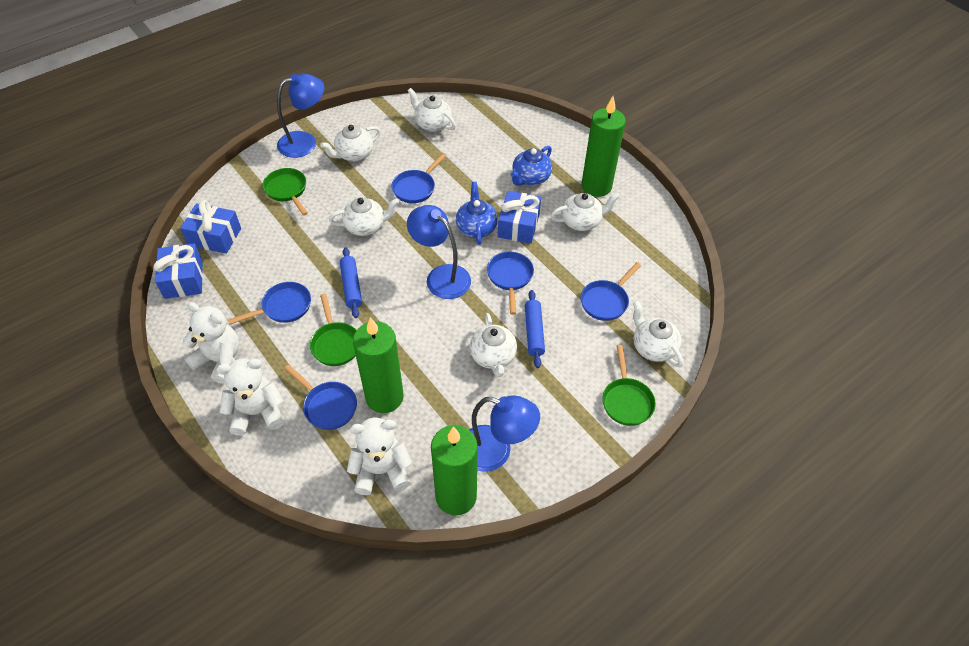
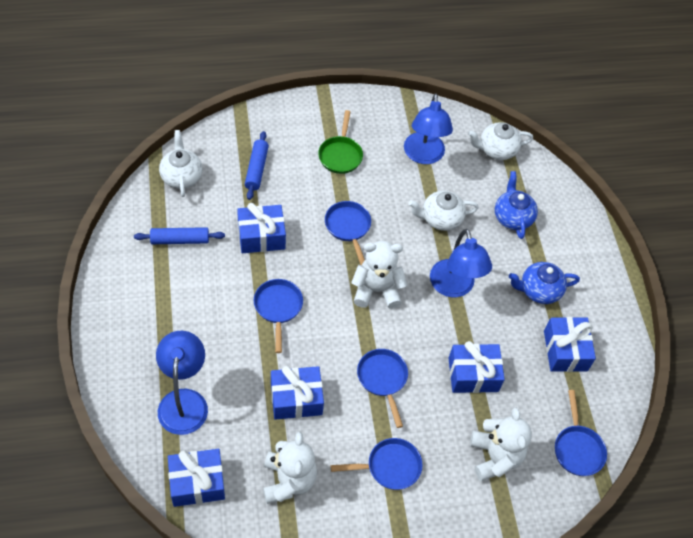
blue gift: 3 -> 5
green candle: 3 -> 0
green pan: 3 -> 1
white teapot: 6 -> 3

